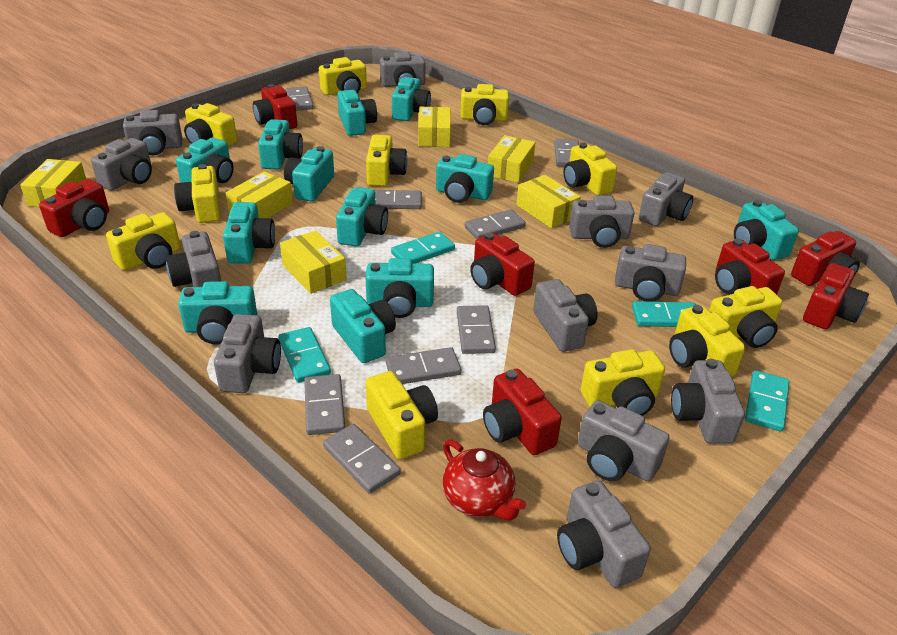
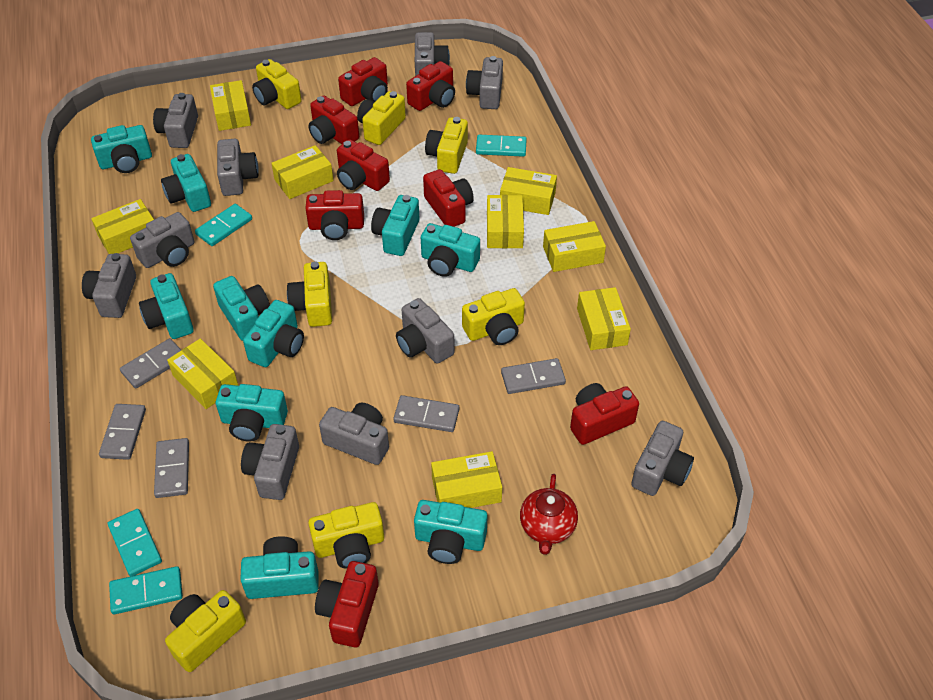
grey camera: 12 -> 10
grey domino: 8 -> 5
red camera: 7 -> 8
turquoise camera: 12 -> 10
yellow box: 6 -> 9
yellow camera: 11 -> 7

